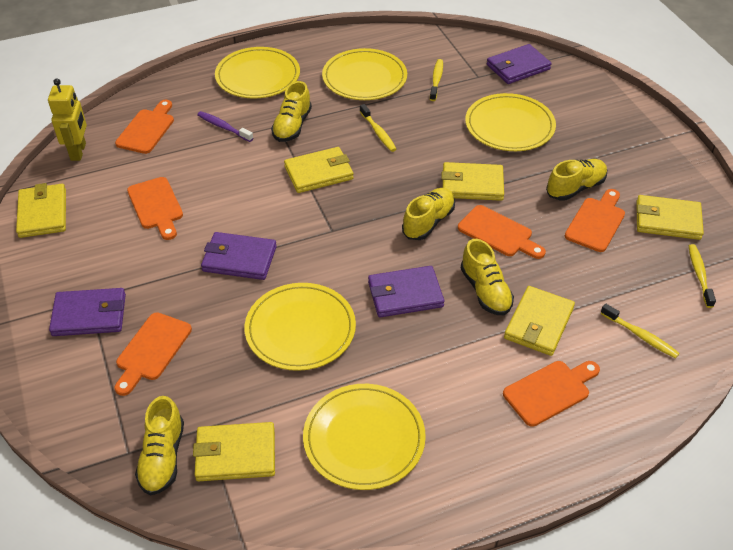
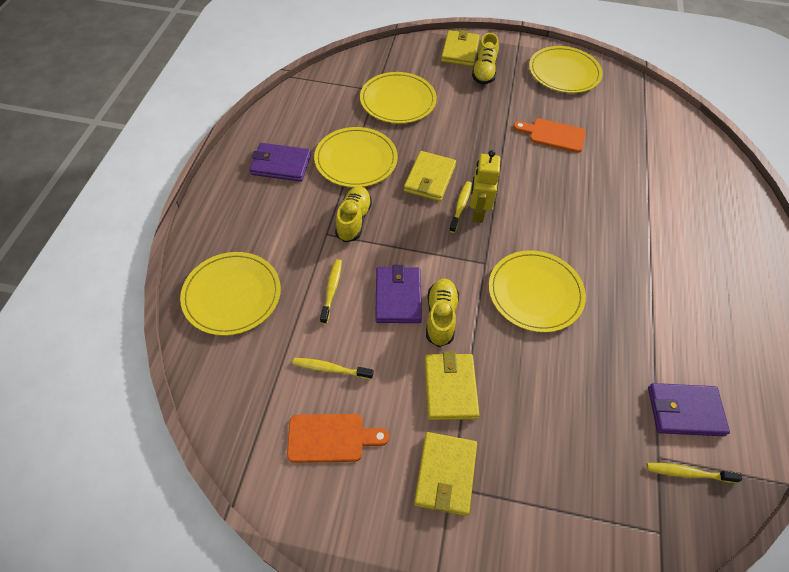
orange cutting board: 6 -> 2
purple toothbrush: 1 -> 0
purple wallet: 4 -> 3
yellow shoe: 5 -> 3
yellow wallet: 6 -> 4

